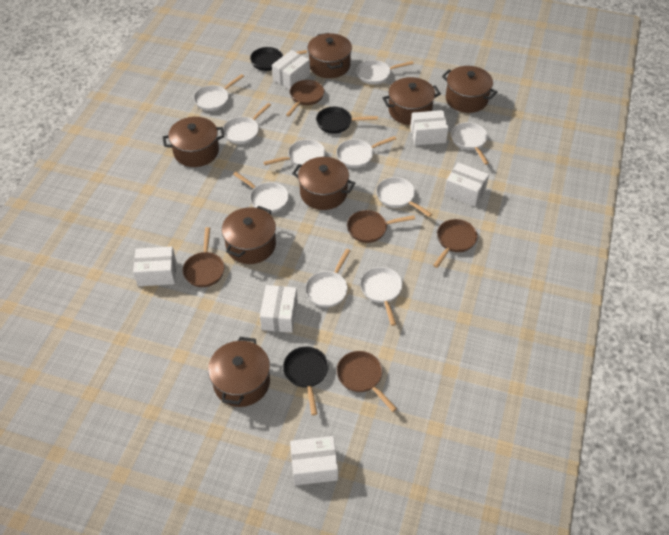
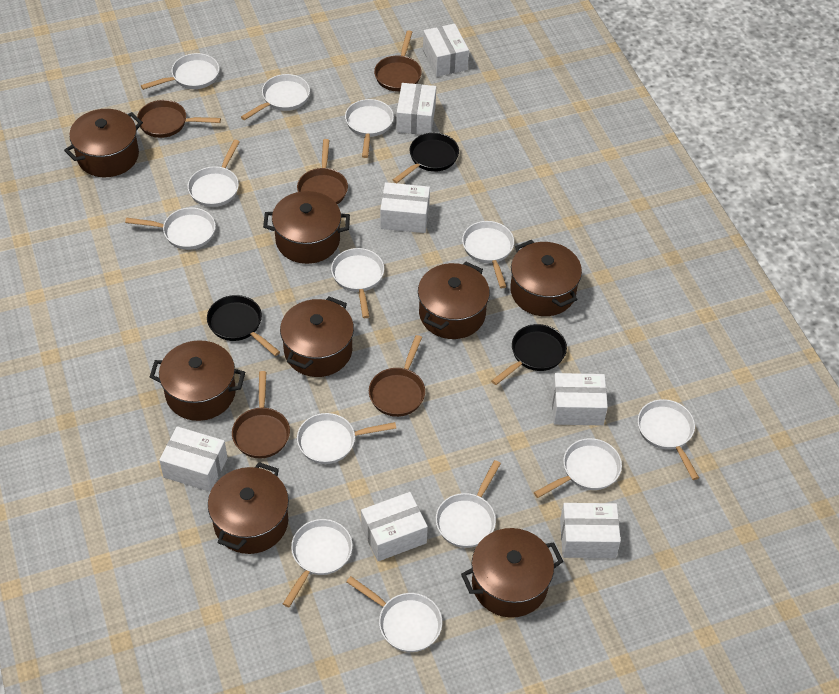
brown pot: 7 -> 8
white box: 6 -> 7
white pan: 10 -> 13

